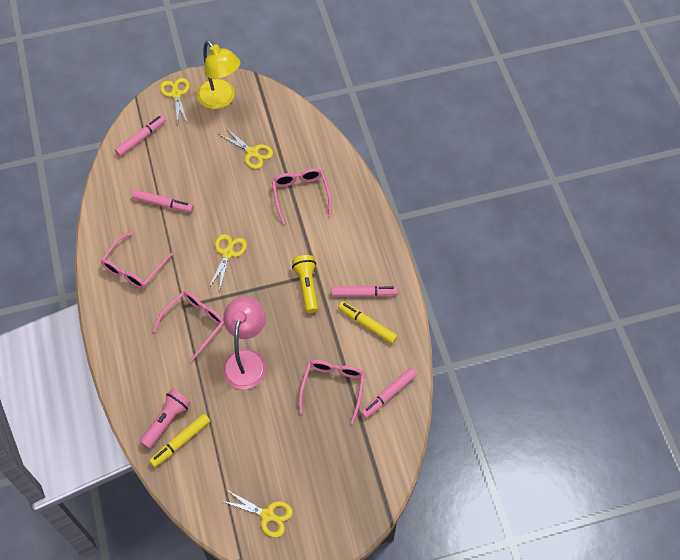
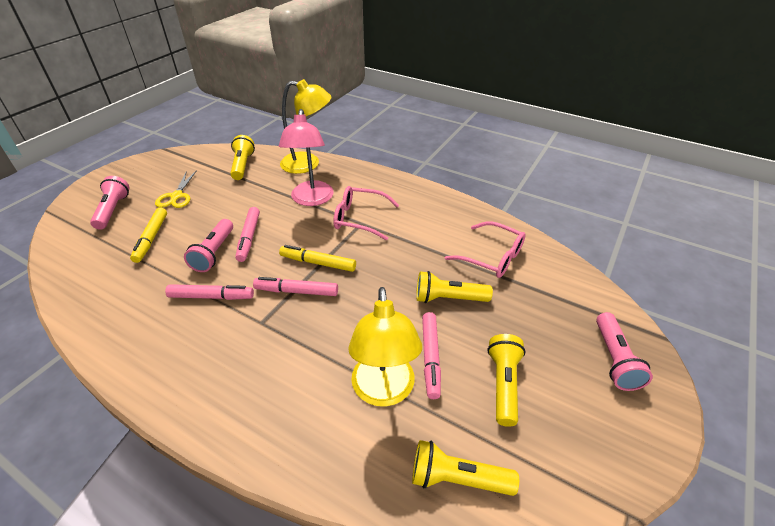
pink flashlight: 1 -> 3
pink glasses: 4 -> 2
yellow flashlight: 1 -> 4
yellow lamp: 1 -> 2
yellow scissors: 4 -> 1

